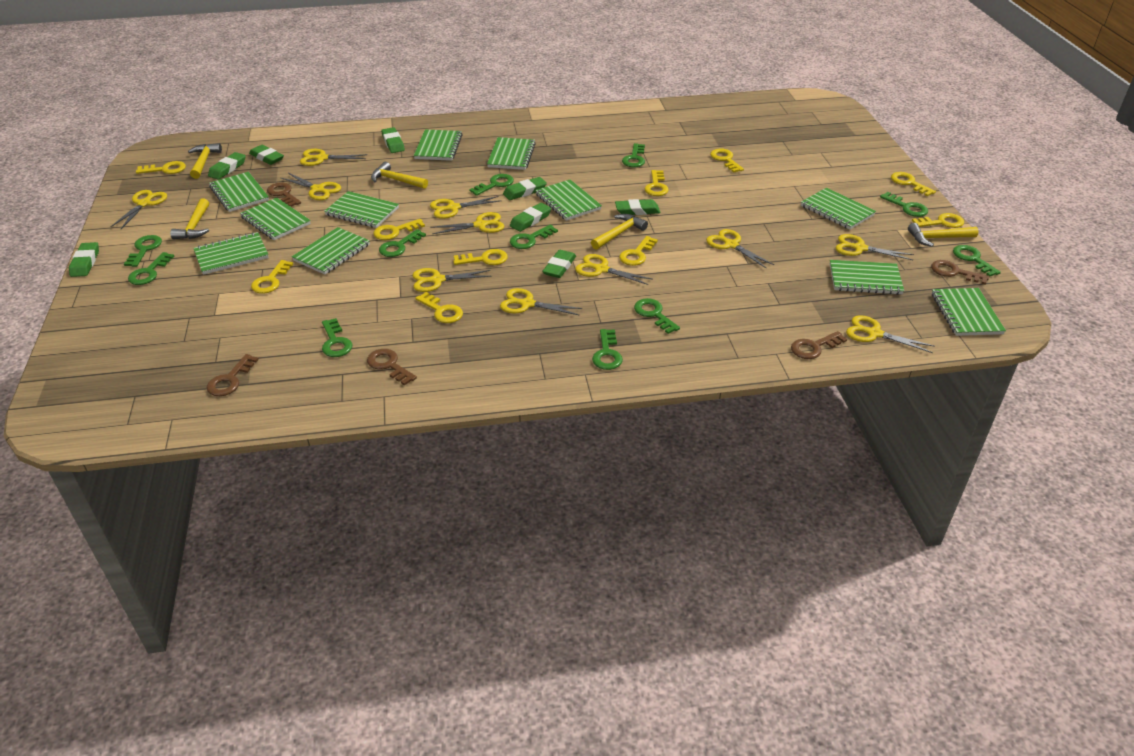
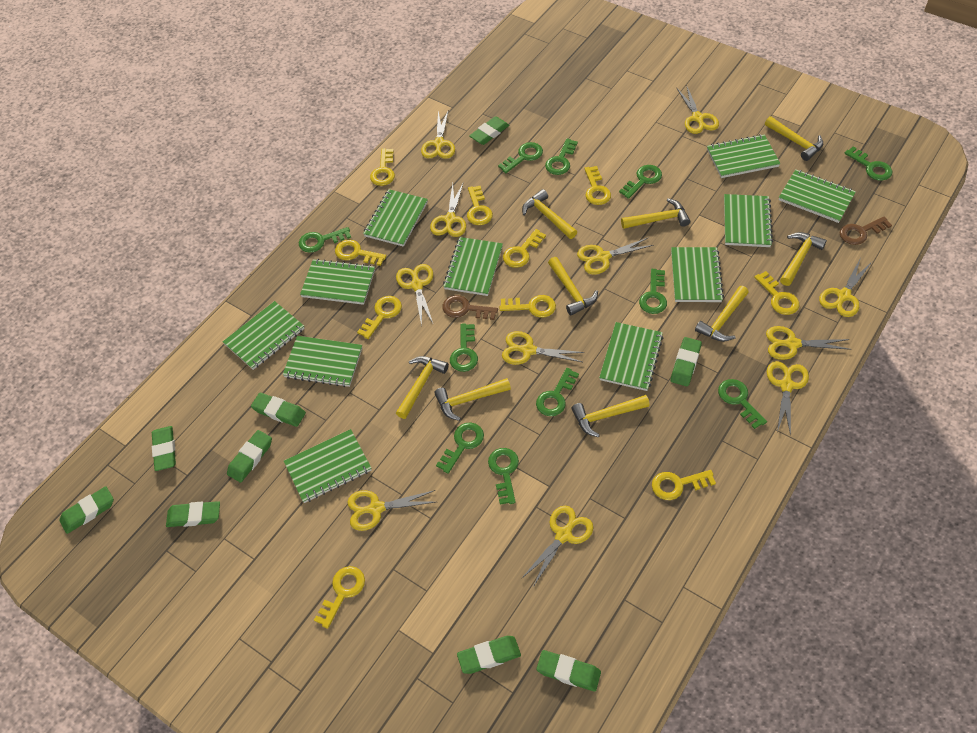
brown key: 5 -> 2
green eraser: 8 -> 9
yellow hammer: 5 -> 9

